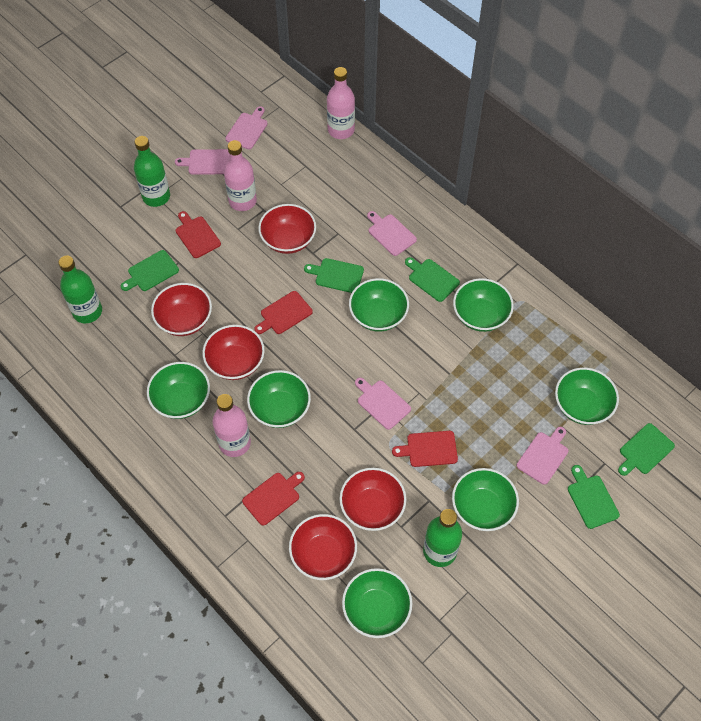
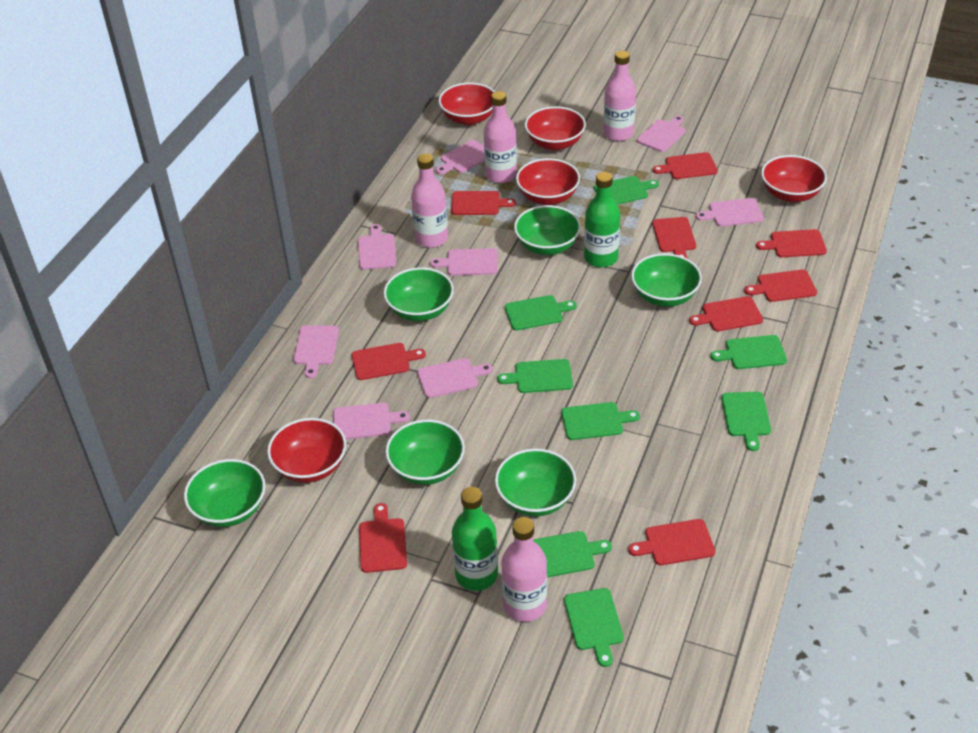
green bottle: 3 -> 2
green bowl: 7 -> 6
green cutting board: 5 -> 8
pink bottle: 3 -> 4
pink cutting board: 5 -> 8
red cutting board: 4 -> 9

